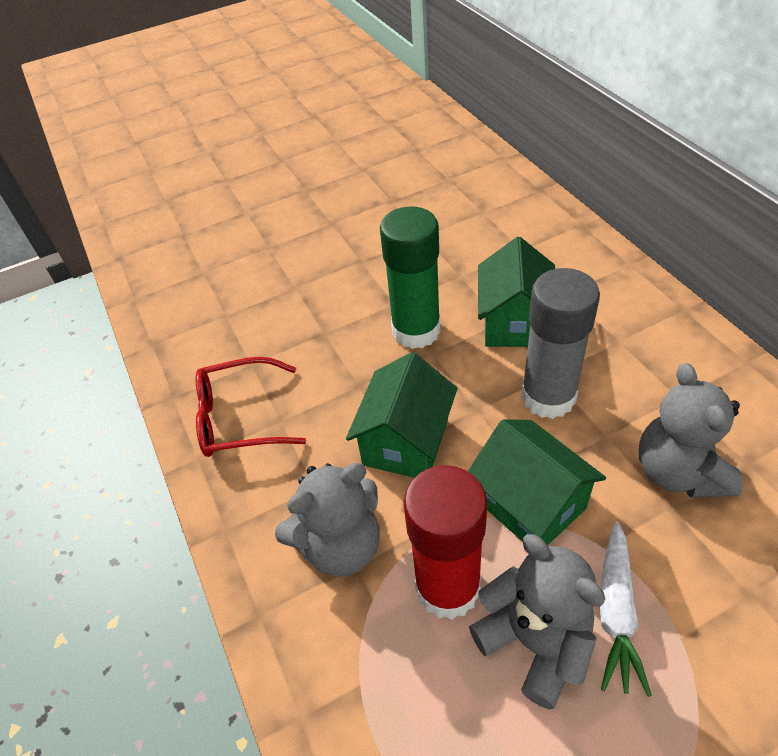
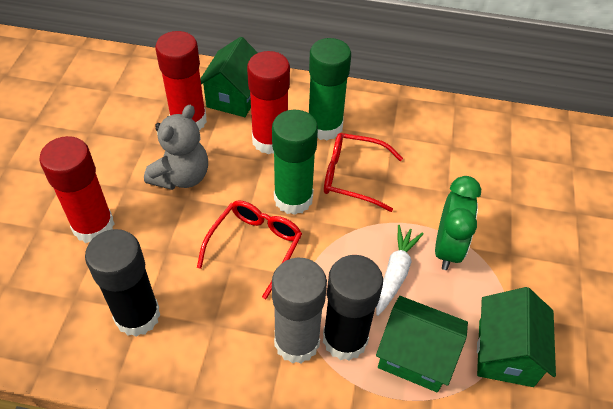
black glue stick: 0 -> 2
green clock: 0 -> 1
green glue stick: 1 -> 2
grey teddy bear: 3 -> 1
red glasses: 1 -> 2
red glue stick: 1 -> 3

